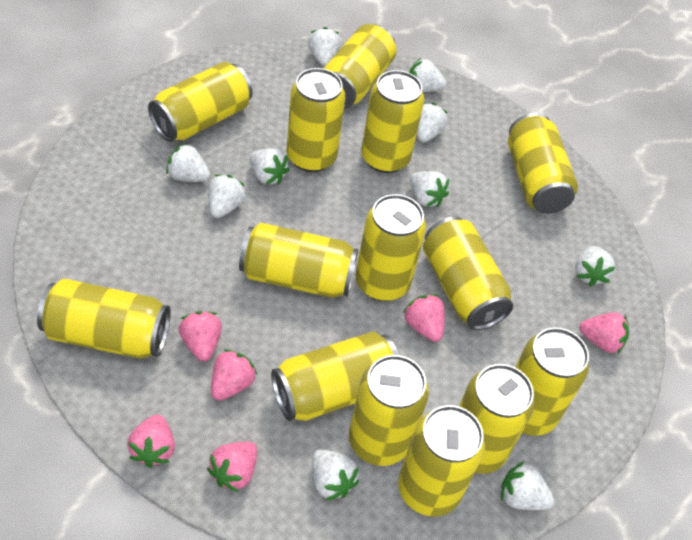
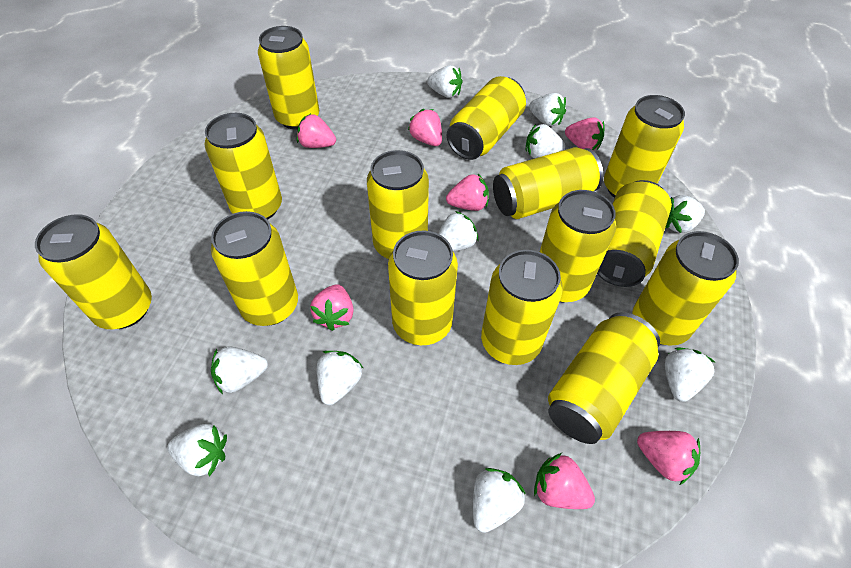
pink strawberry: 6 -> 7

